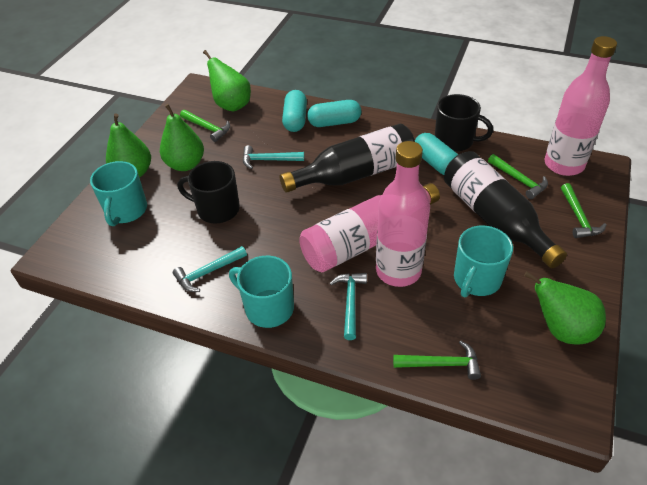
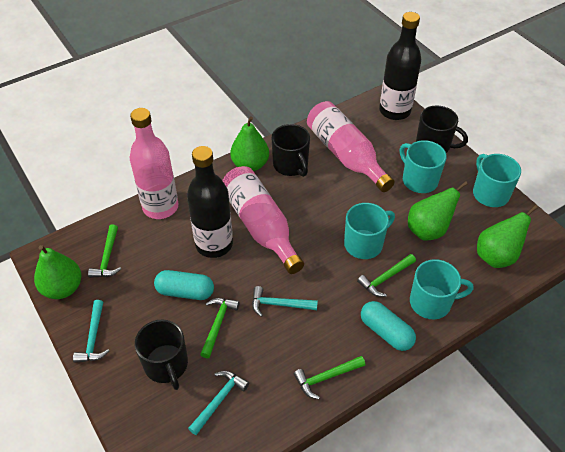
black mug: 2 -> 3
turquoise capsule: 3 -> 2
turquoise mug: 3 -> 4

